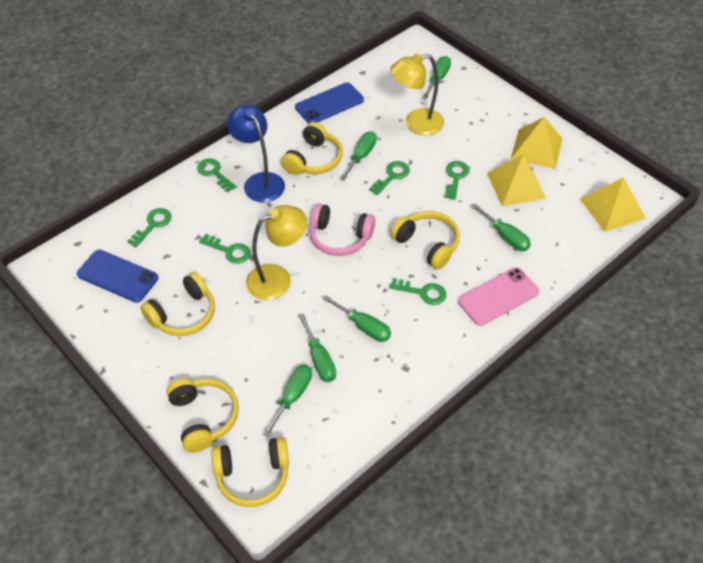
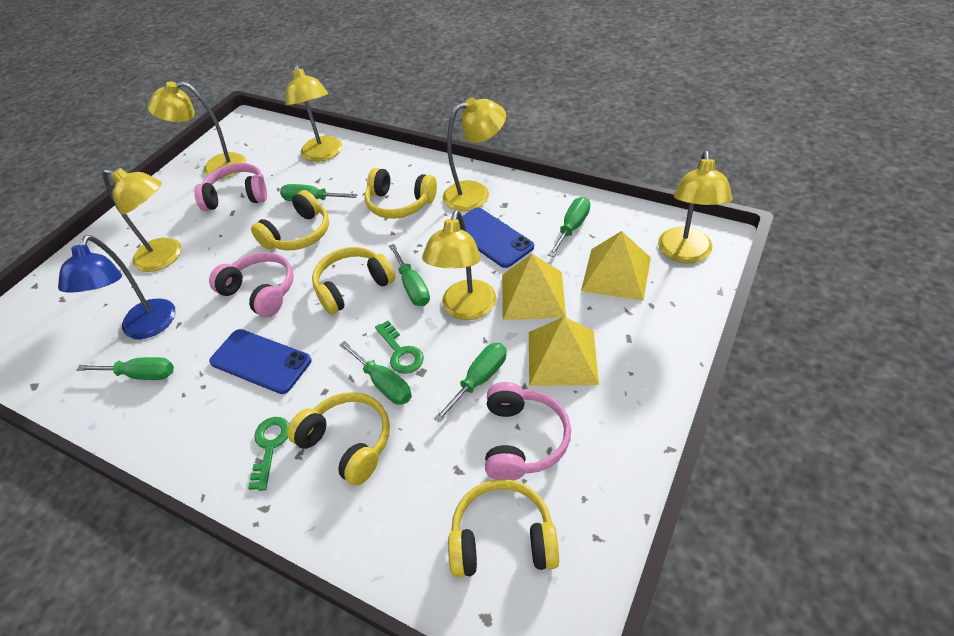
green key: 6 -> 2
pink headphones: 1 -> 3
pink phone: 1 -> 0
yellow lamp: 2 -> 6

